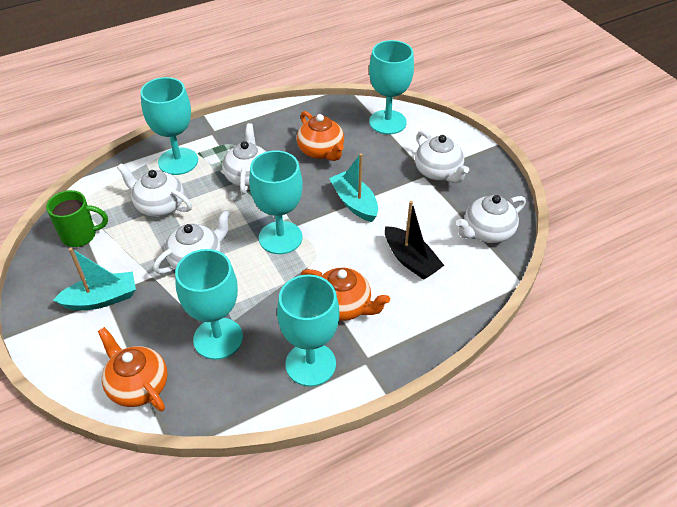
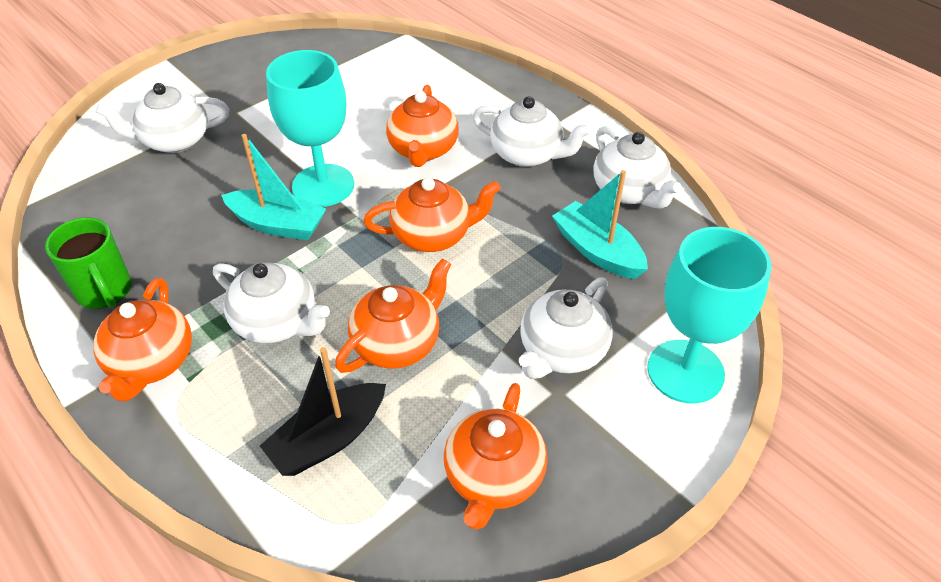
orange teapot: 3 -> 5
turquoise goblet: 5 -> 2

